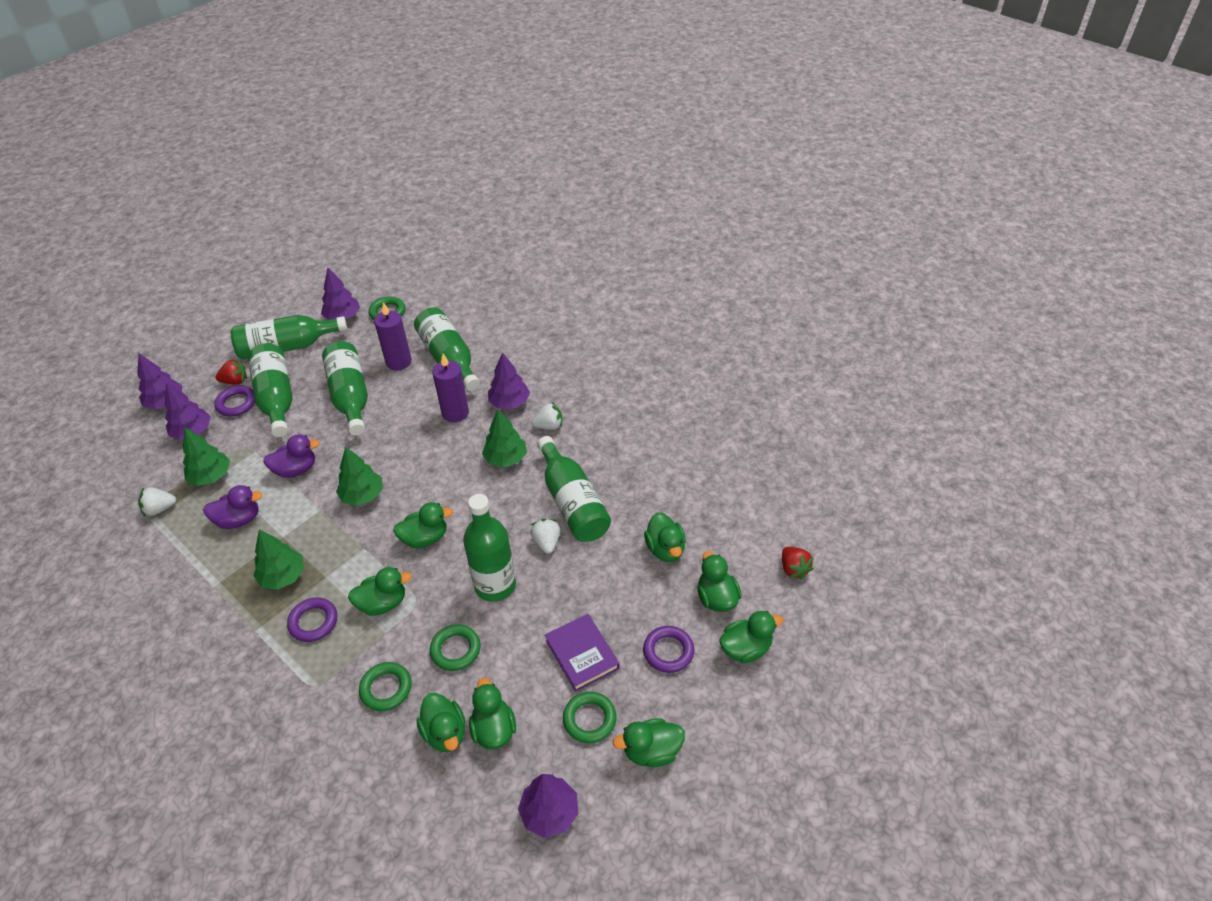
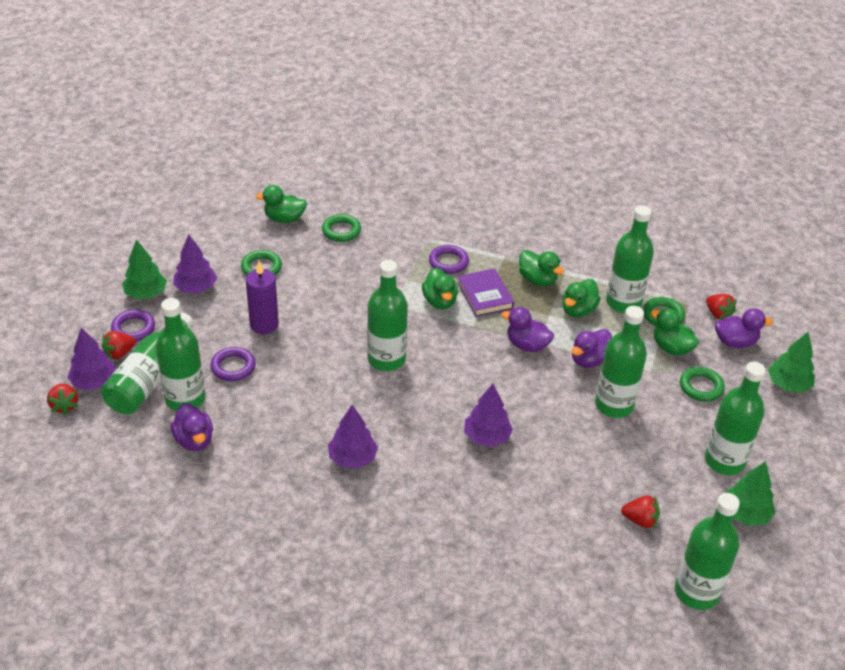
green bottle: 6 -> 7
green duck: 8 -> 5
green tree: 4 -> 3
purple candle: 2 -> 1
purple duck: 2 -> 4
purple tree: 5 -> 4
red strawberry: 2 -> 4
white strawberry: 3 -> 0

